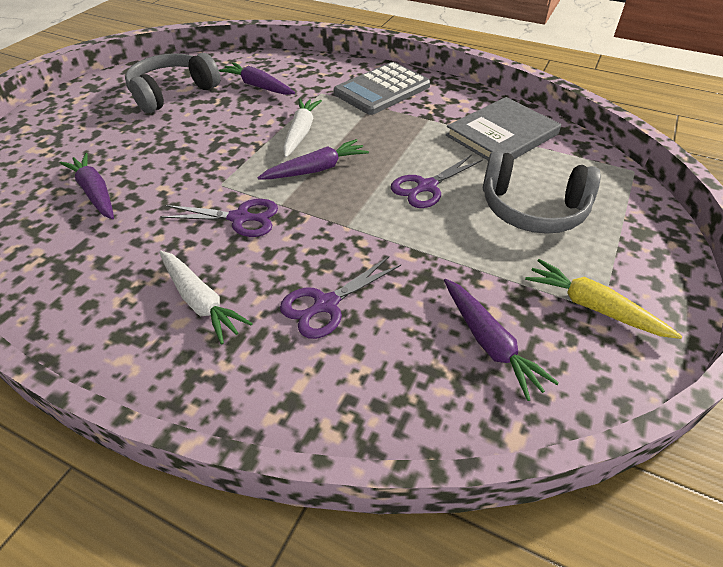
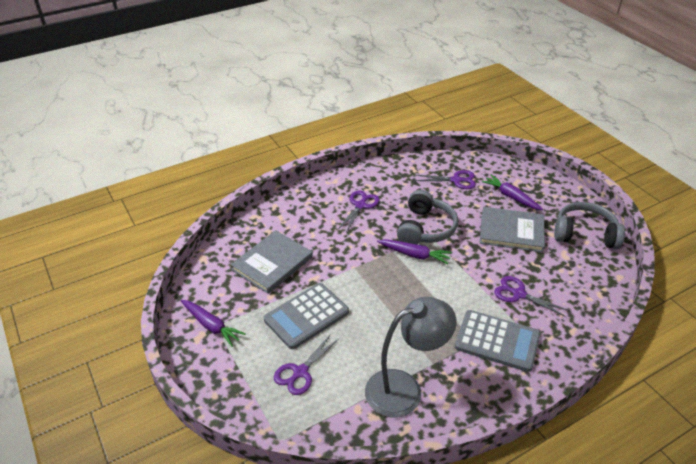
grey book: 1 -> 2
grey calculator: 1 -> 2
grey lamp: 0 -> 1
purple carrot: 4 -> 3
purple scissors: 3 -> 4
white carrot: 2 -> 0
yellow carrot: 1 -> 0

